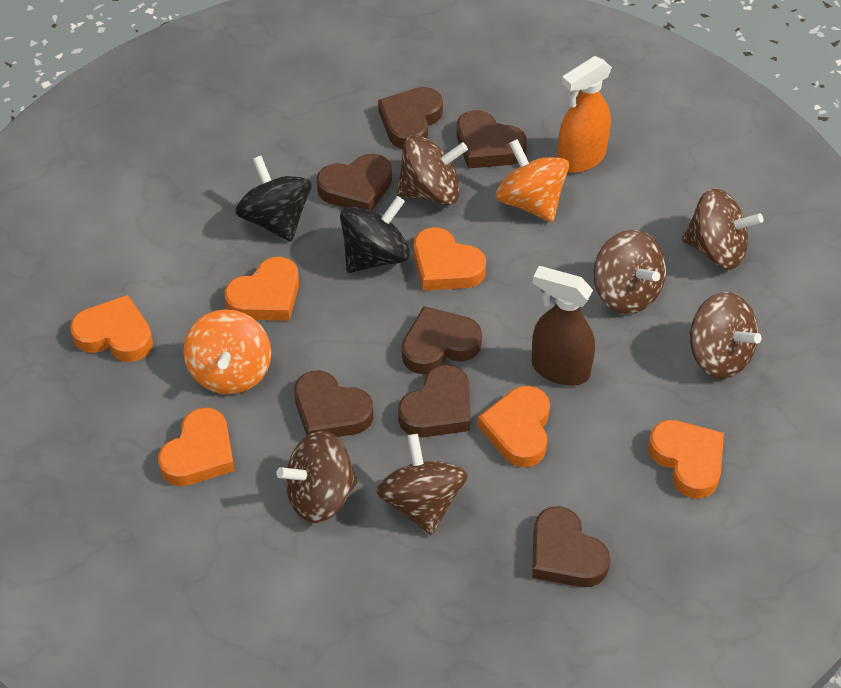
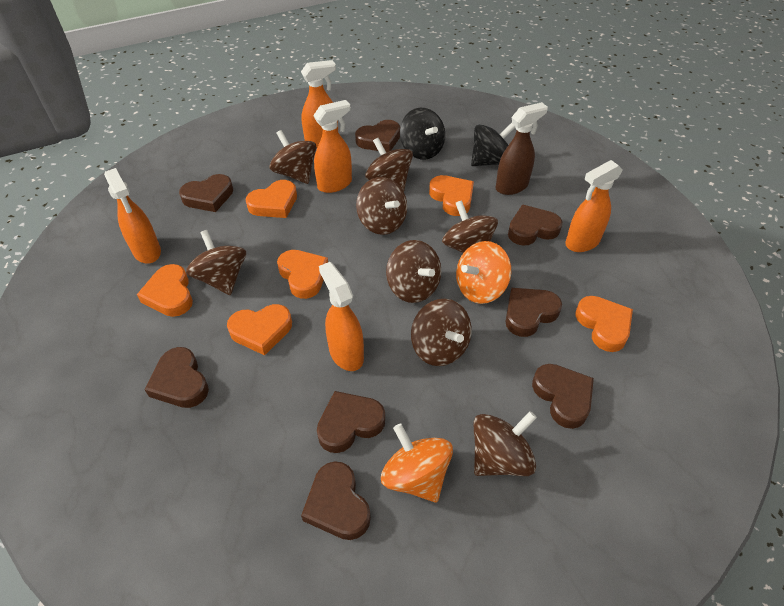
brown heart: 7 -> 8
brown spinning top: 6 -> 8
orange spray bottle: 1 -> 5

